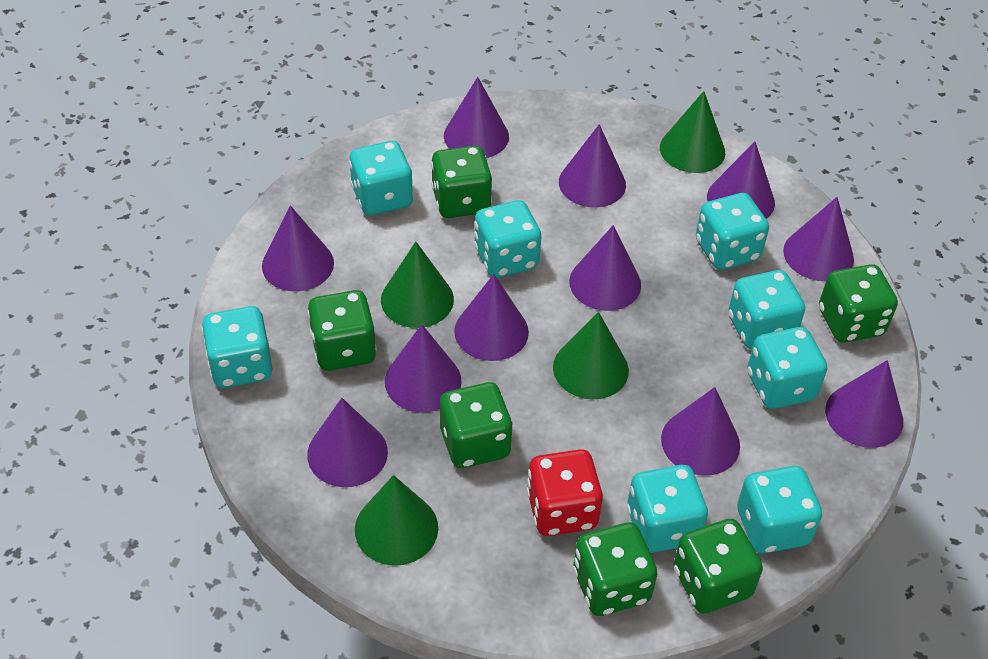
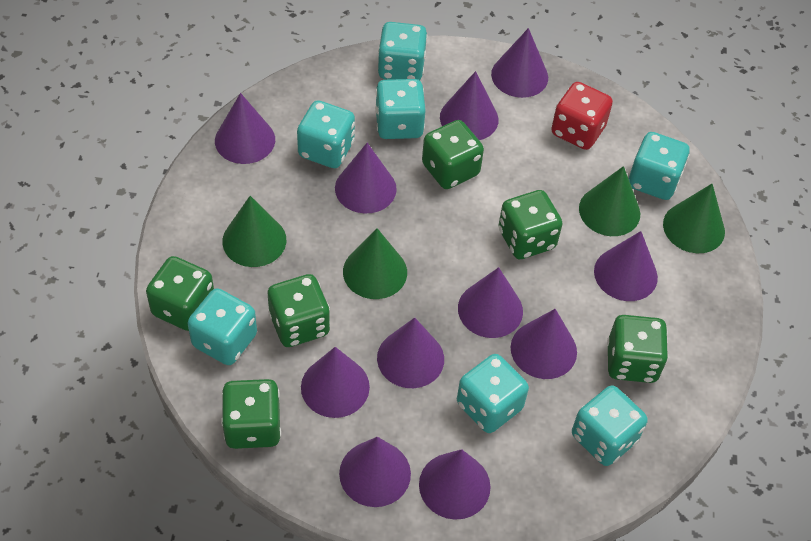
turquoise dice: 8 -> 7

